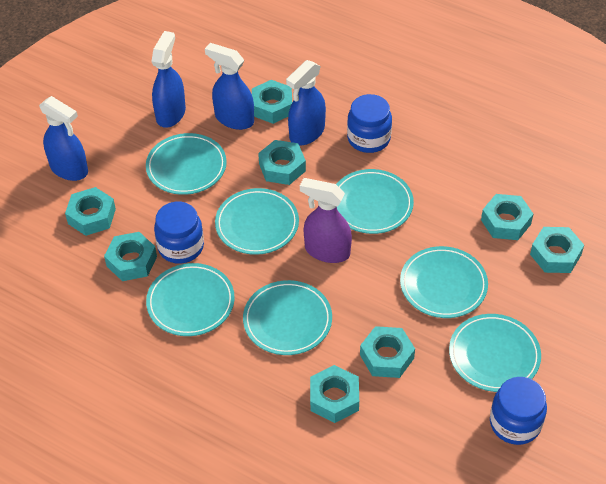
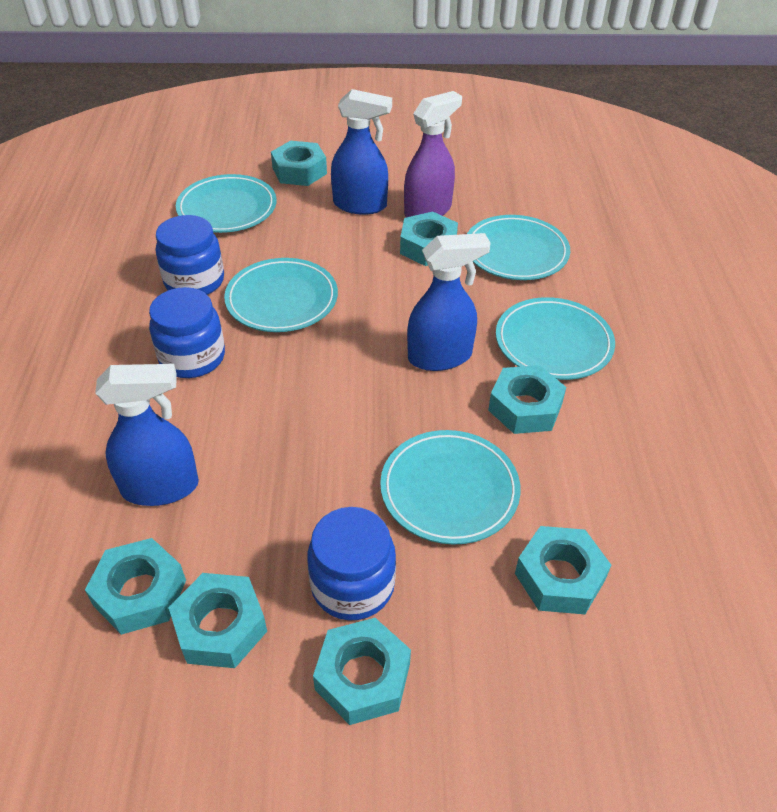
blue spray bottle: 4 -> 3
turquoise nut: 8 -> 7
turquoise plate: 7 -> 5

